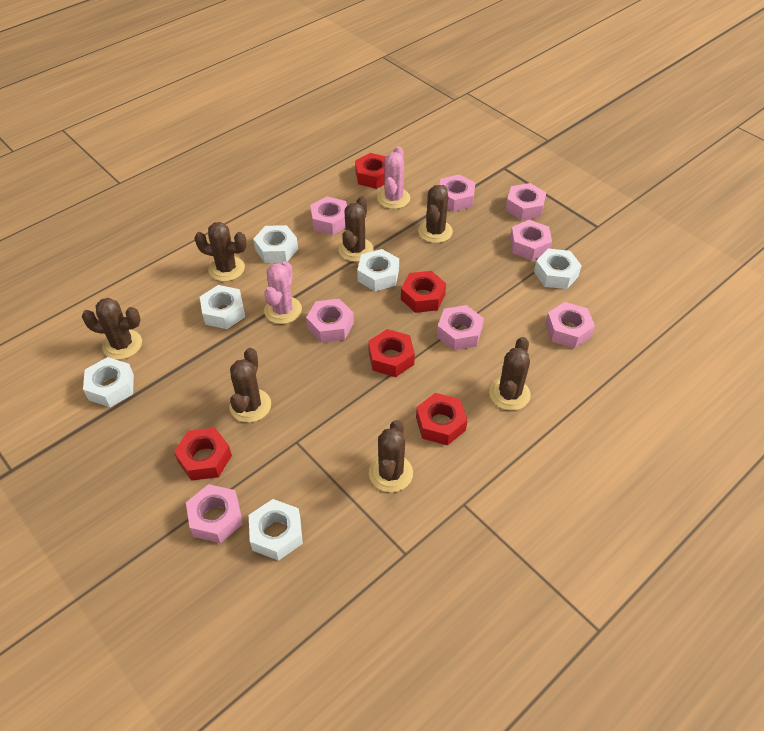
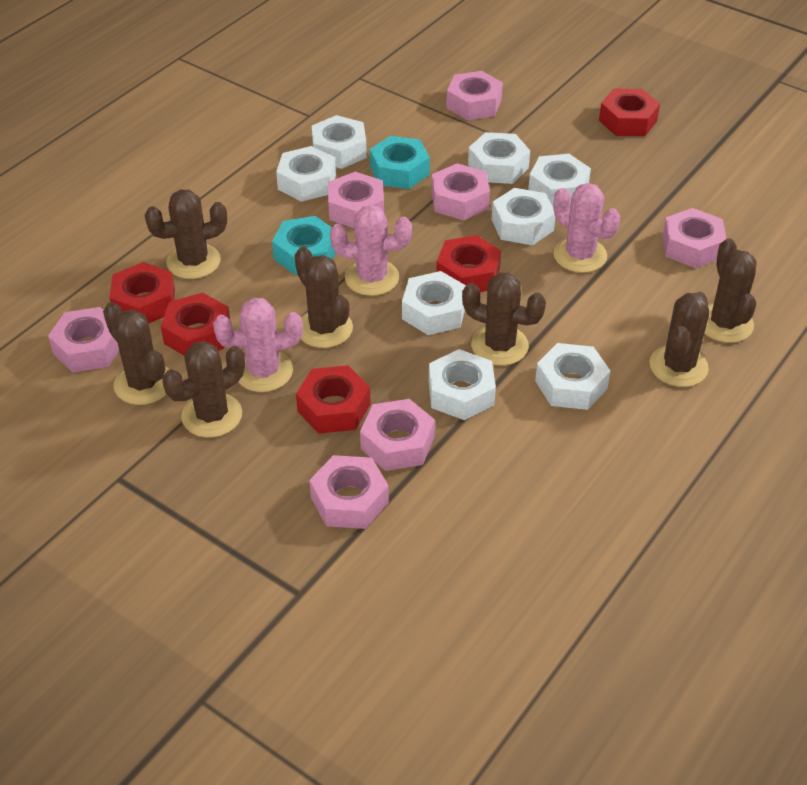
pink cactus: 2 -> 3
pink nut: 8 -> 7
turquoise nut: 0 -> 2
white nut: 6 -> 8

